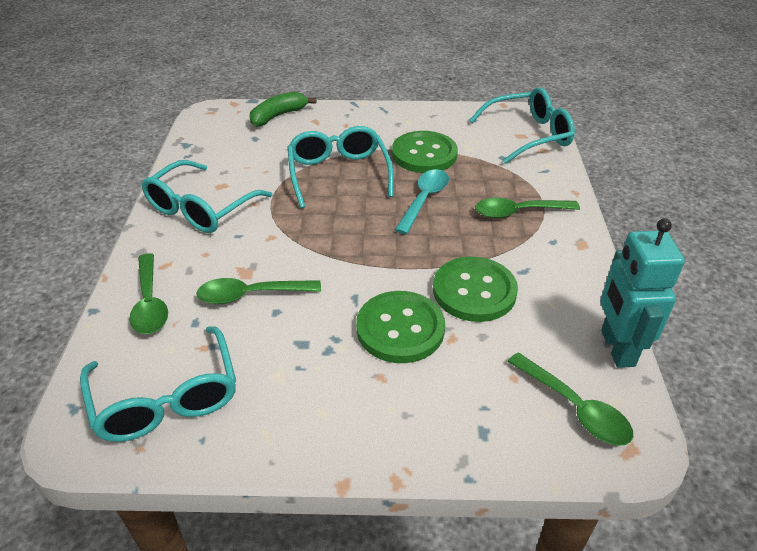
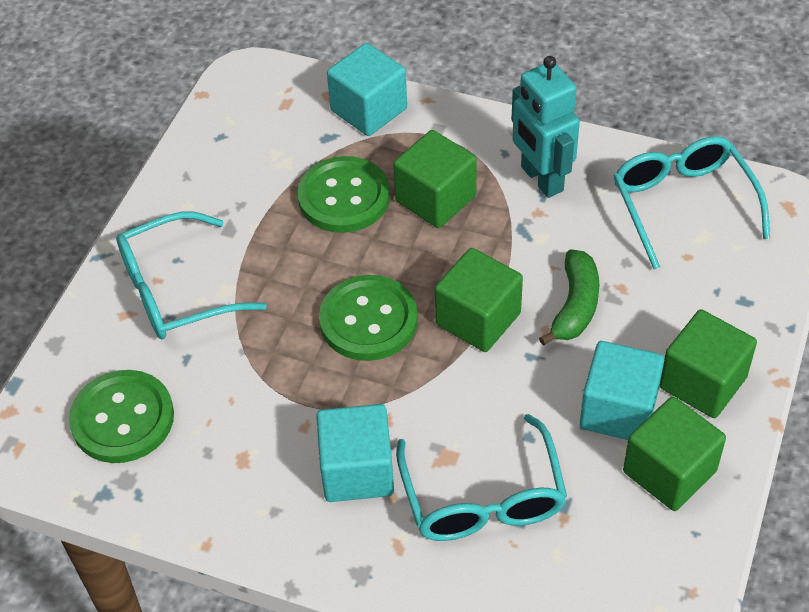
green cube: 0 -> 4
green spoon: 4 -> 0
turquoise cube: 0 -> 3
turquoise glasses: 4 -> 3
turquoise spoon: 1 -> 0

